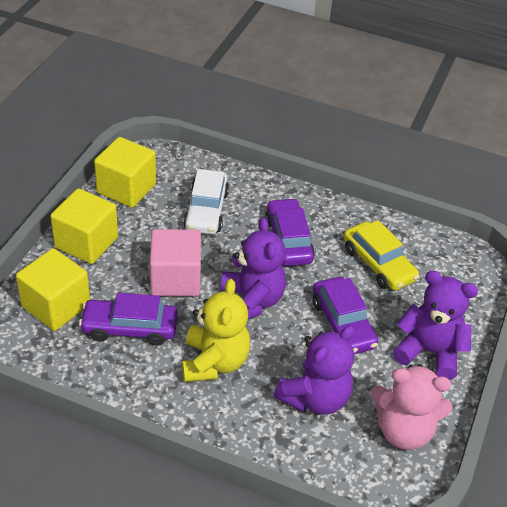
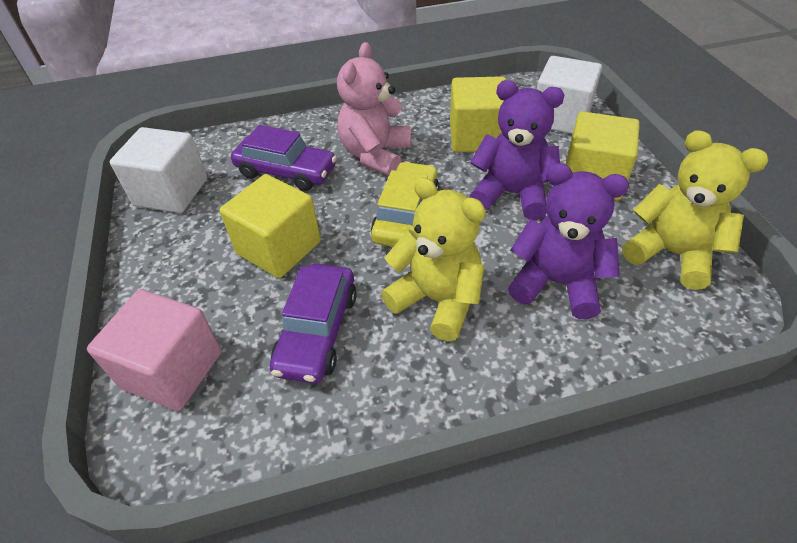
purple car: 3 -> 2
purple teddy bear: 3 -> 2
white car: 1 -> 0
white cube: 0 -> 2
yellow teddy bear: 1 -> 2

